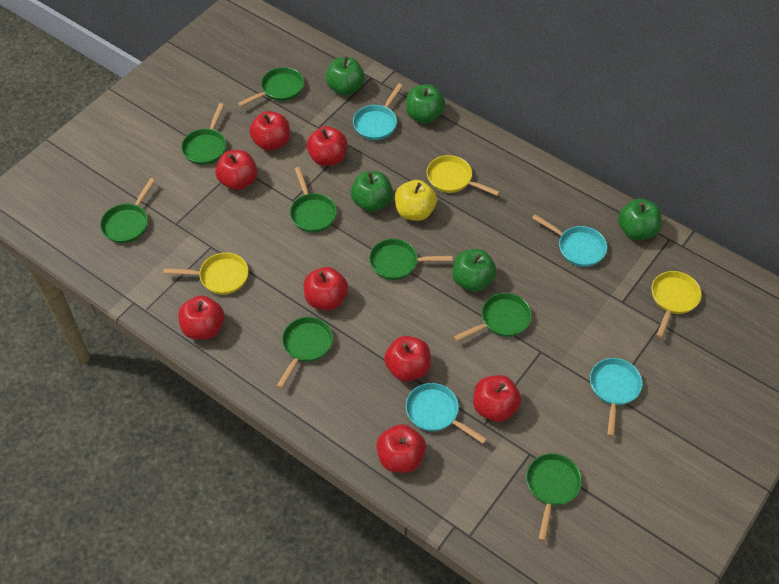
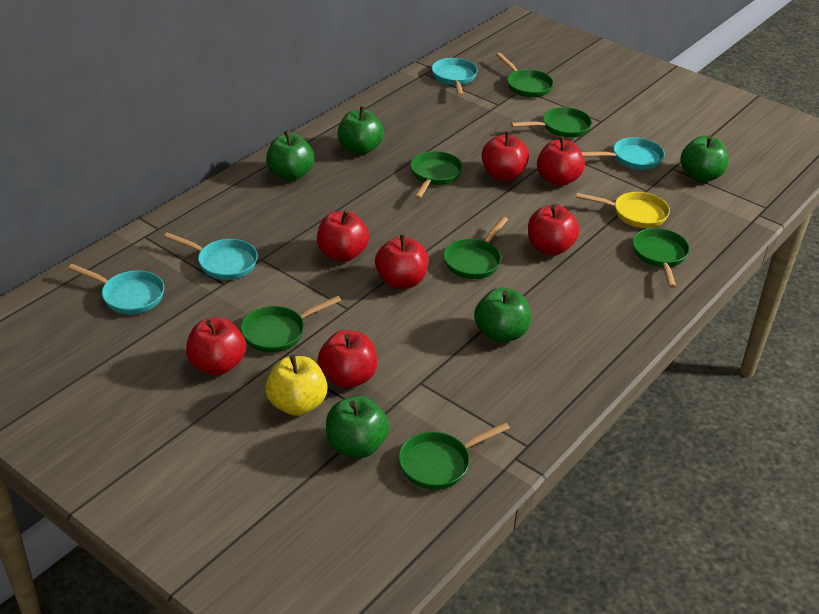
green pan: 8 -> 7
red apple: 8 -> 7
yellow pan: 3 -> 1

